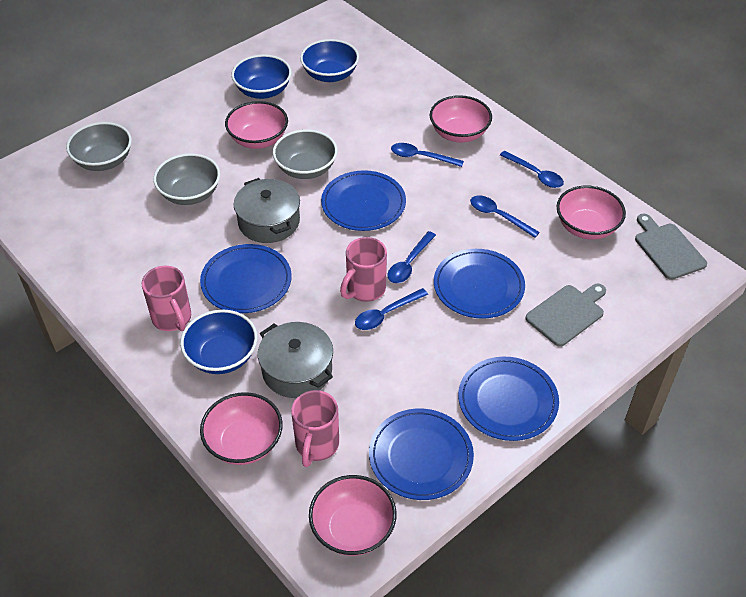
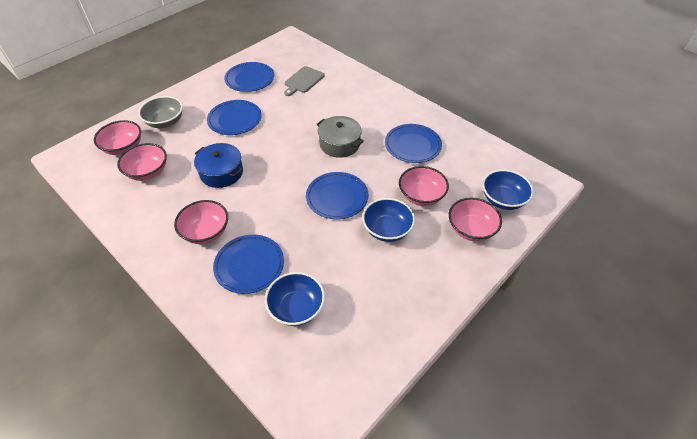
blue pot: 0 -> 1
blue spoon: 5 -> 0
grey bowl: 3 -> 1
grey cutting board: 2 -> 1
grey pot: 2 -> 1
pink mug: 3 -> 0

